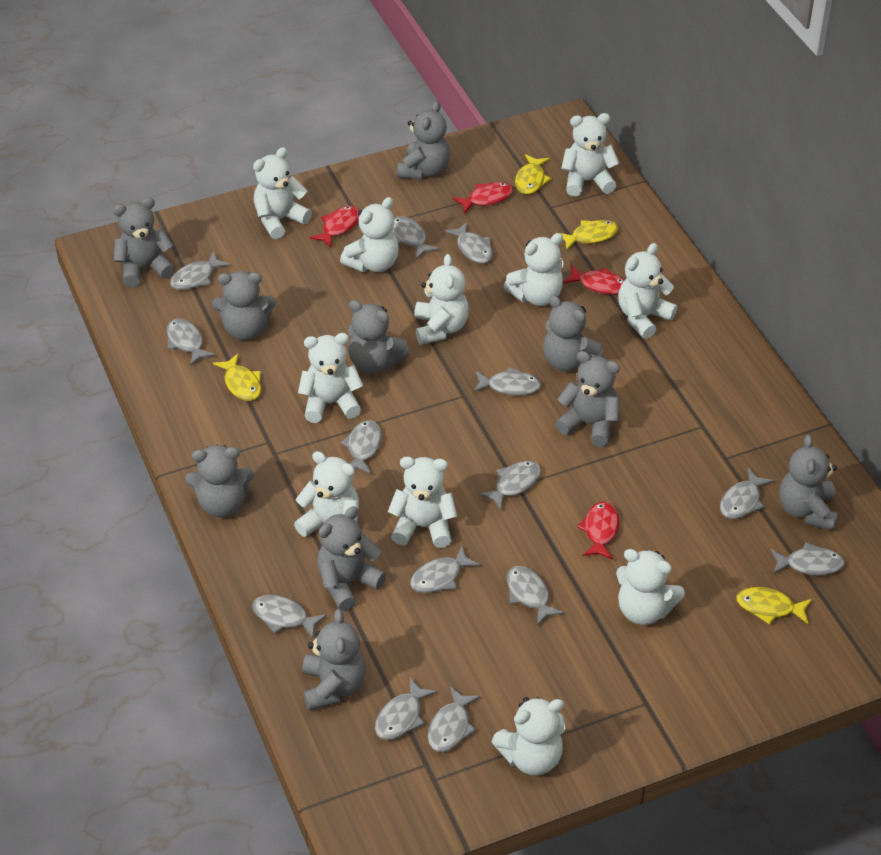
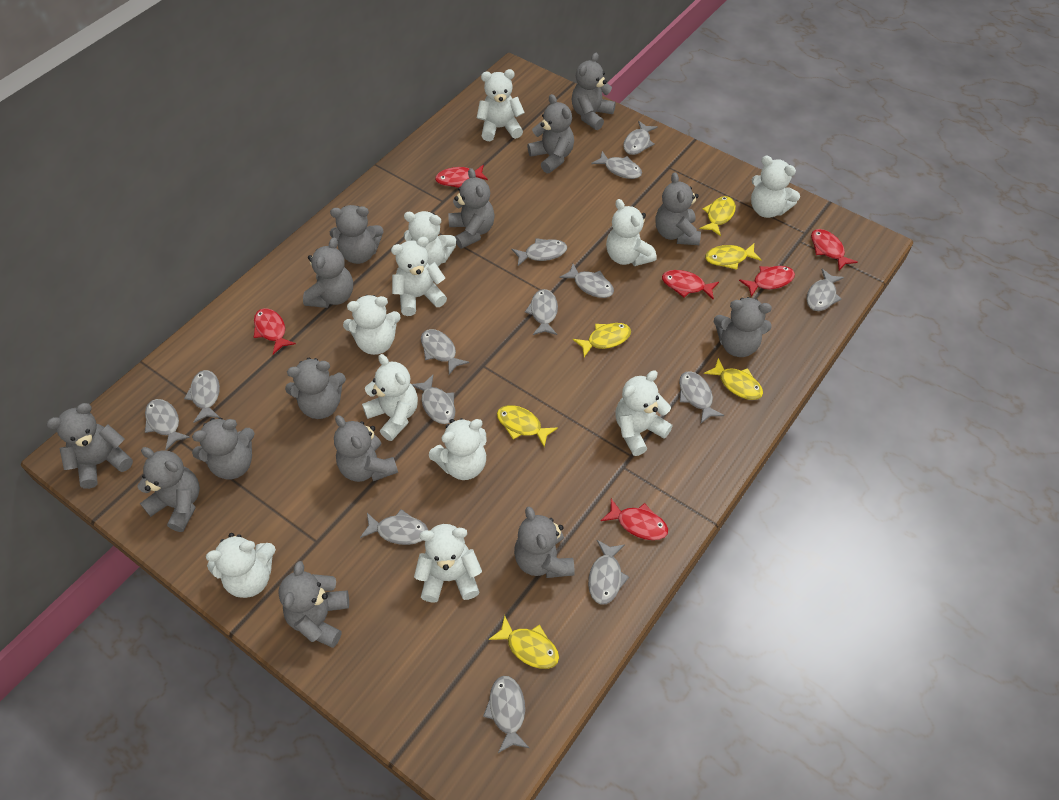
grey teddy bear: 10 -> 14
red fish: 4 -> 6
yellow fish: 4 -> 6

